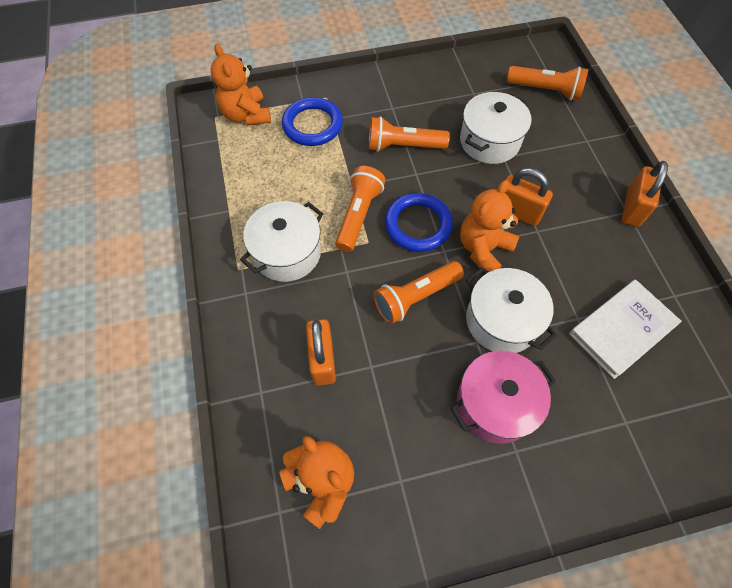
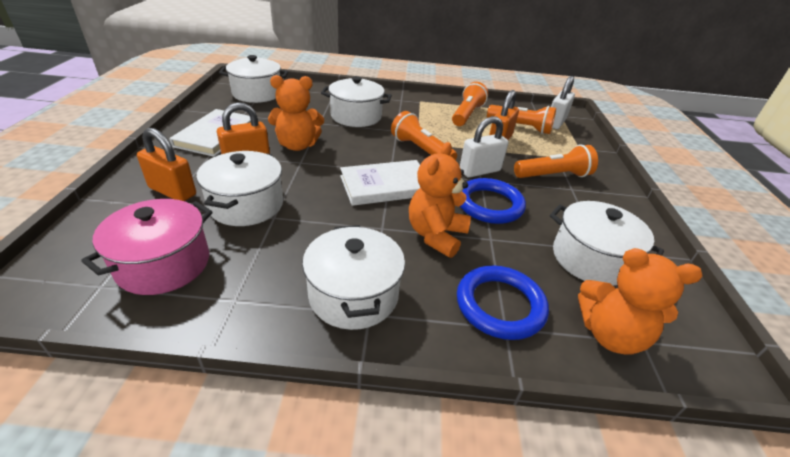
white book: 1 -> 2
white padlock: 0 -> 2
white pot: 3 -> 5

